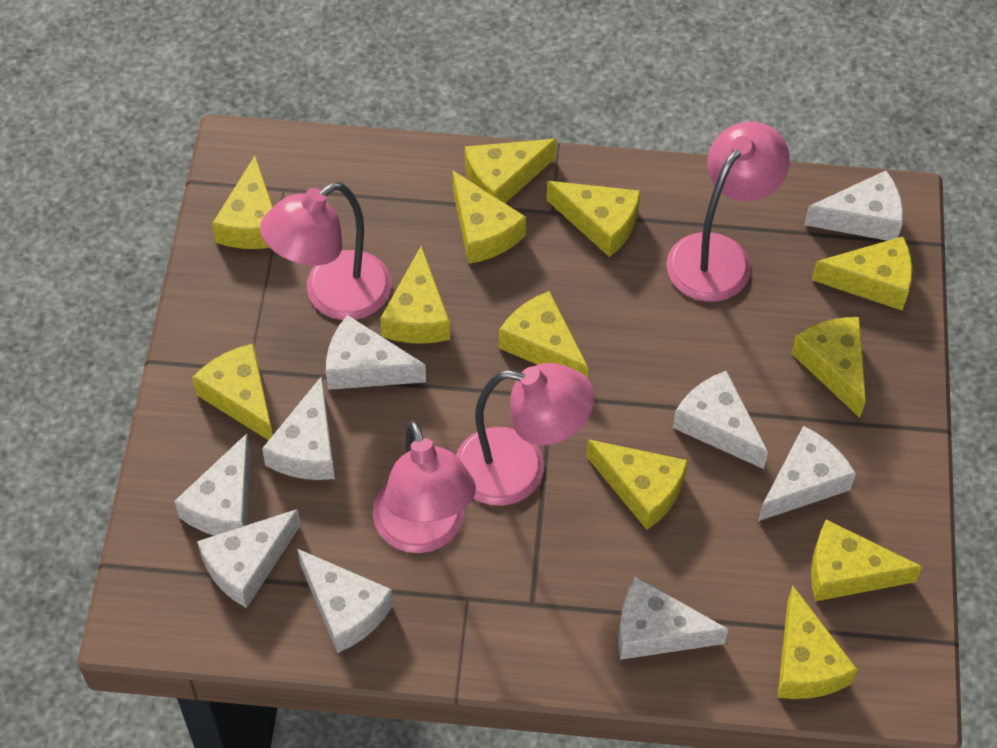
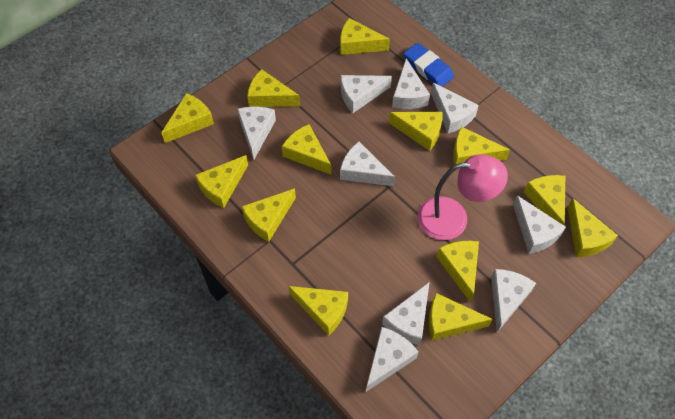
blue eraser: 0 -> 1
pink lamp: 4 -> 1
yellow cheese: 12 -> 13

